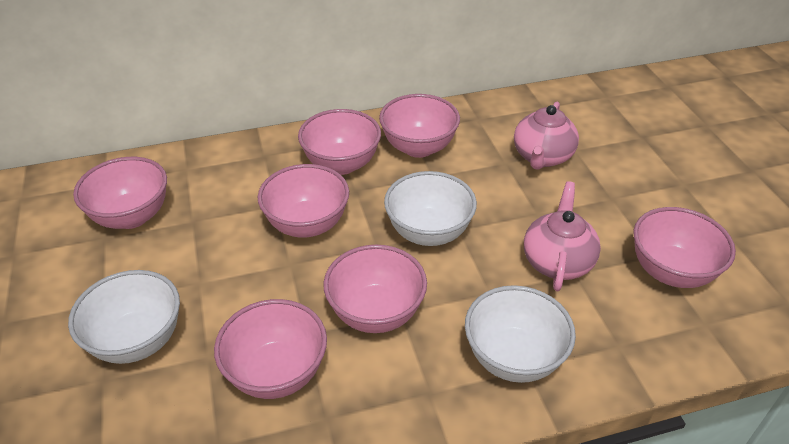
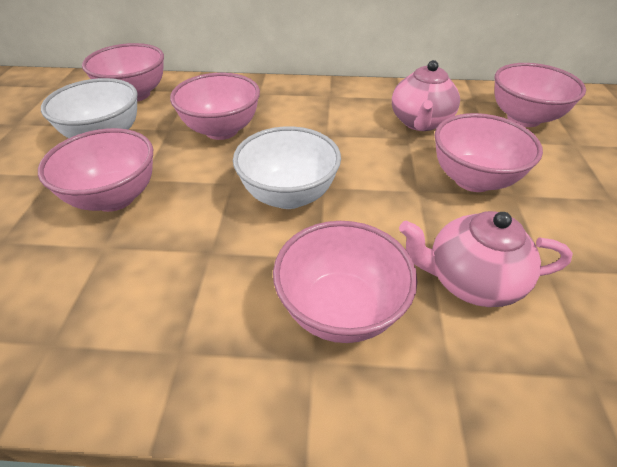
pink bowl: 7 -> 6
white bowl: 3 -> 2

